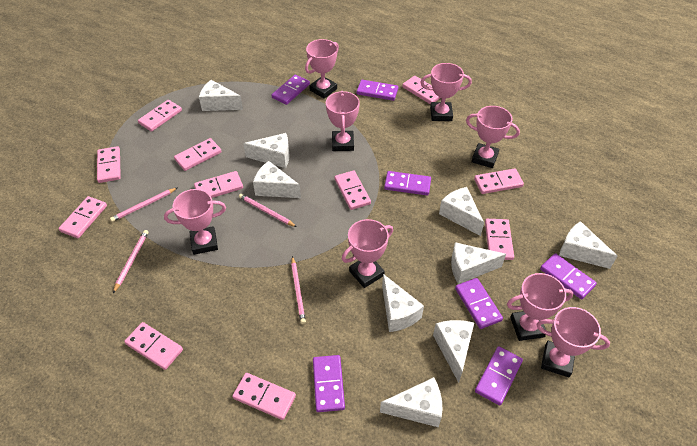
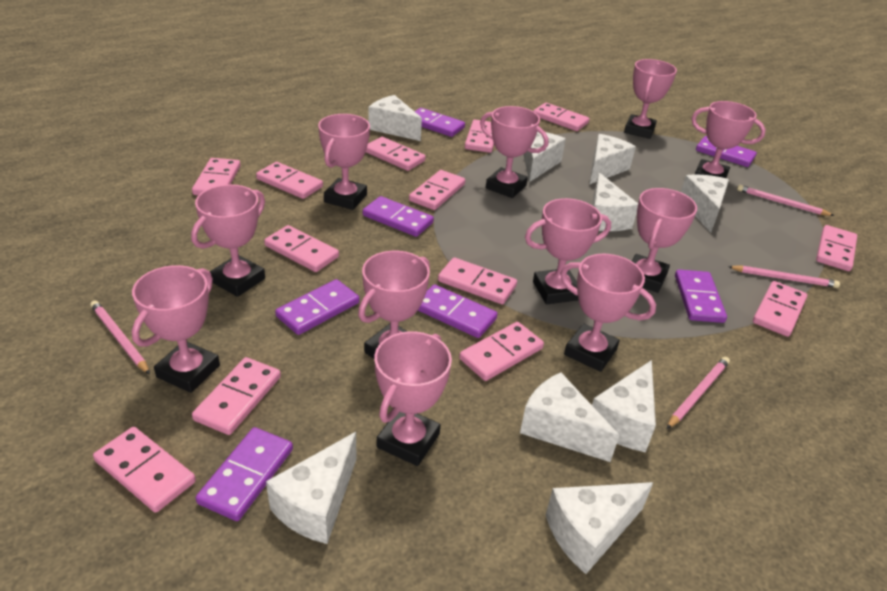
pink domino: 11 -> 13
pink trophy: 8 -> 11

